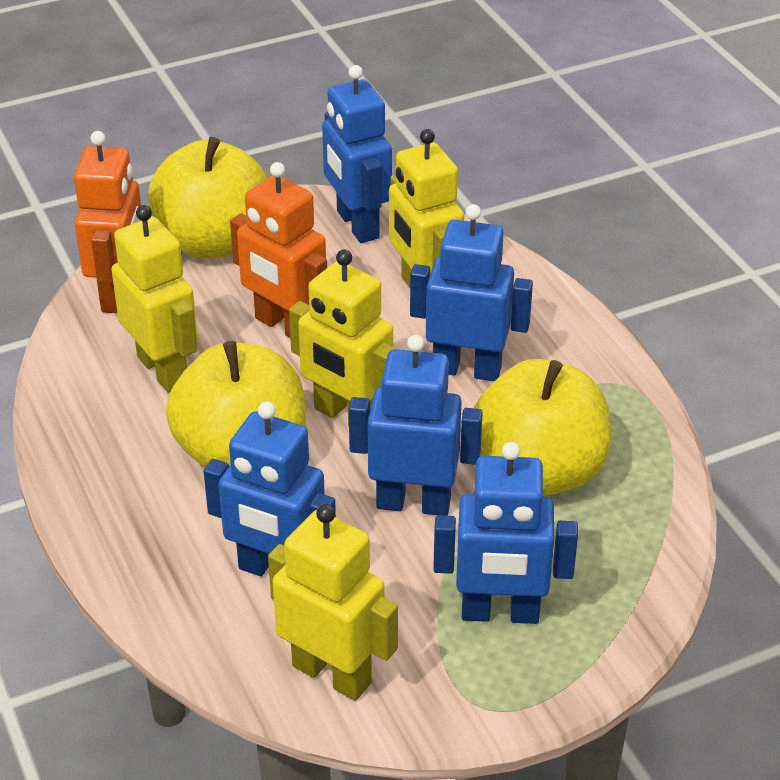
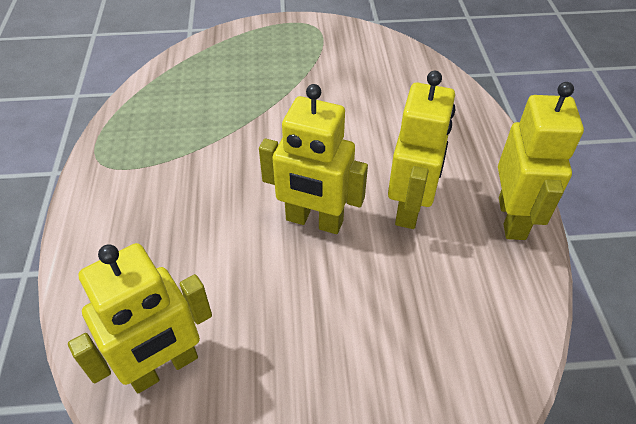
blue robot: 5 -> 0
orange robot: 2 -> 0
yellow apple: 3 -> 0

